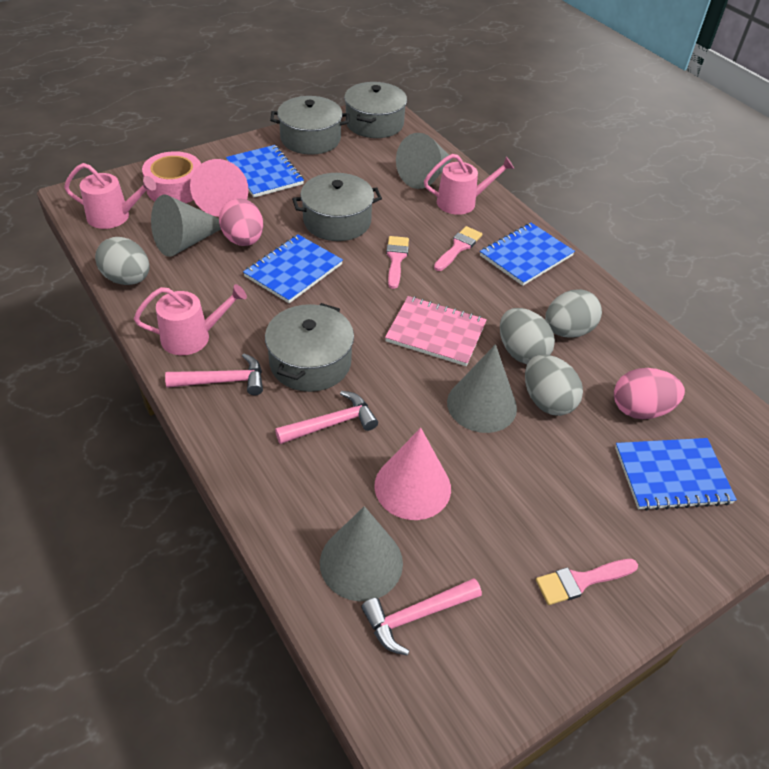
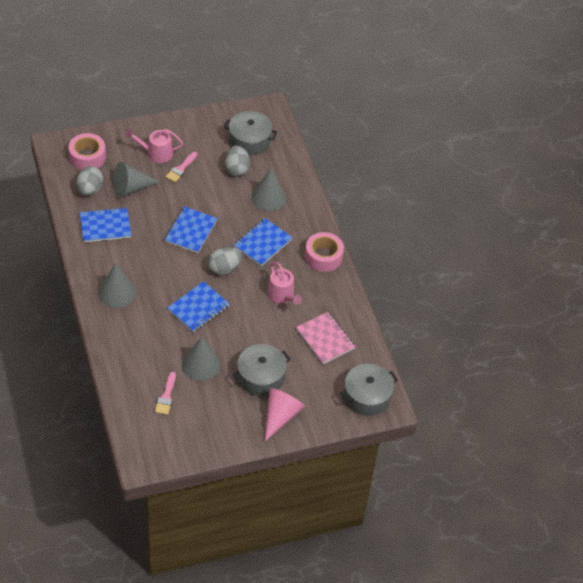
grey egg: 4 -> 3
grey pot: 4 -> 3
pink brush: 3 -> 2
pink cone: 2 -> 1
pink egg: 2 -> 0
pink hammer: 3 -> 0
pink tape: 1 -> 2
pink watering can: 3 -> 2

